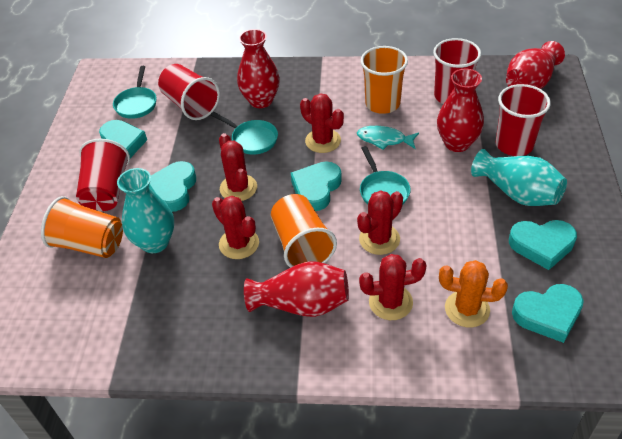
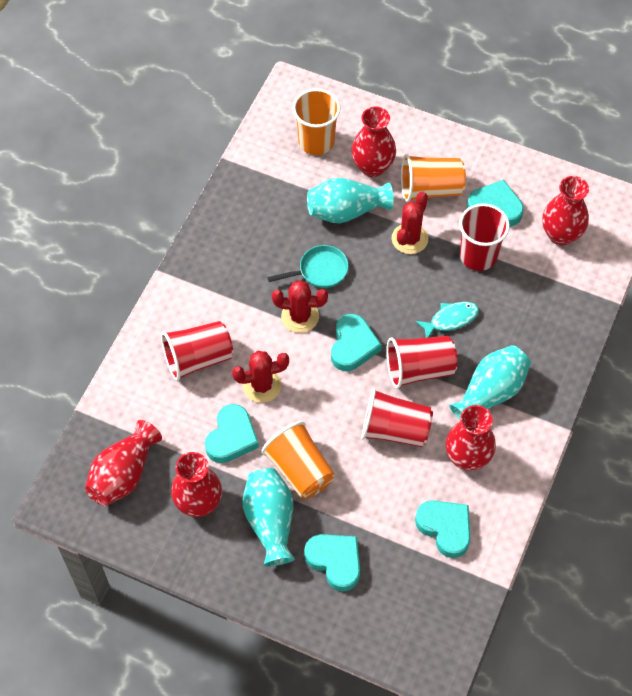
orange cactus: 1 -> 0
red cactus: 5 -> 3
red vase: 4 -> 5
turquoise pan: 3 -> 1
turquoise vase: 2 -> 3

